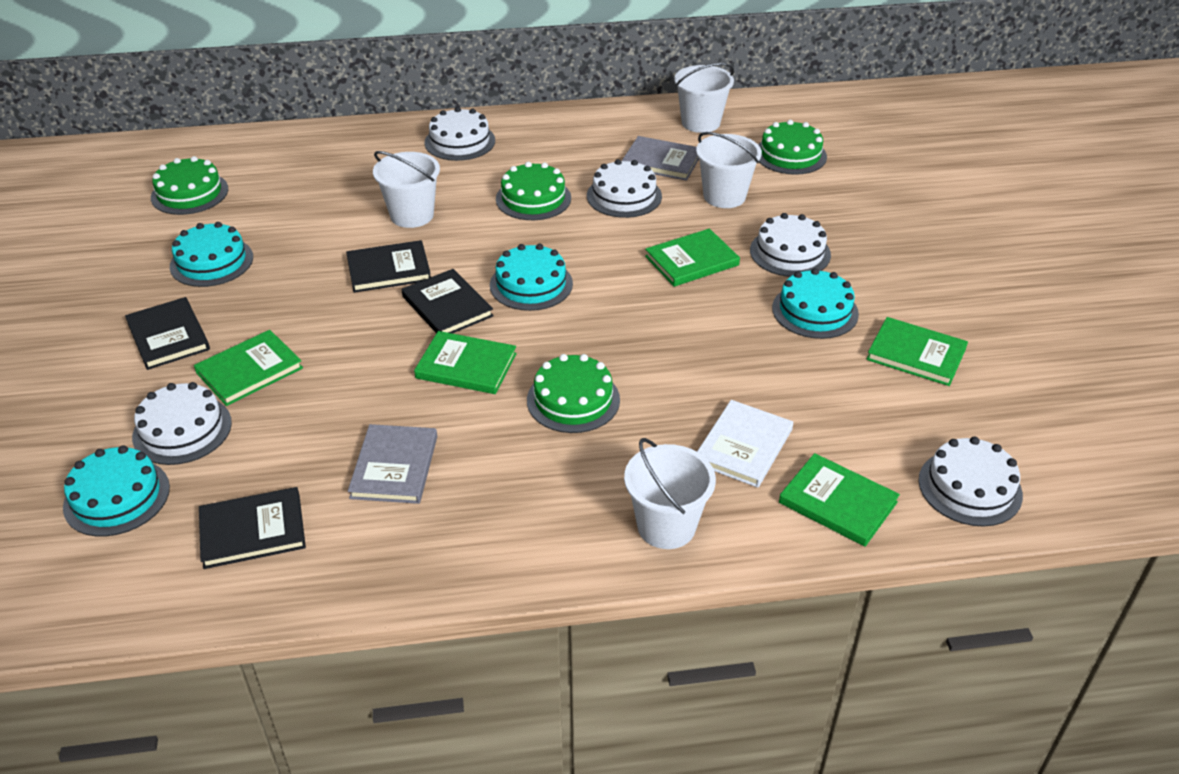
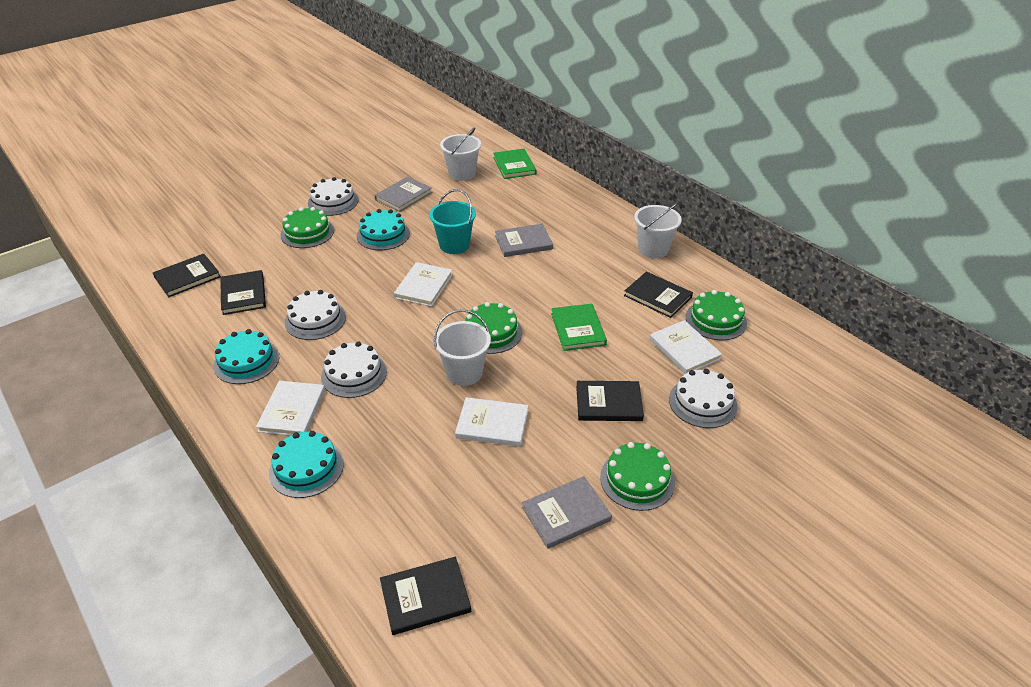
black book: 4 -> 5
green book: 5 -> 2
grey book: 2 -> 3
turquoise bucket: 0 -> 1
turquoise cake: 4 -> 3
white book: 1 -> 4
white bucket: 4 -> 3
white cake: 5 -> 4

